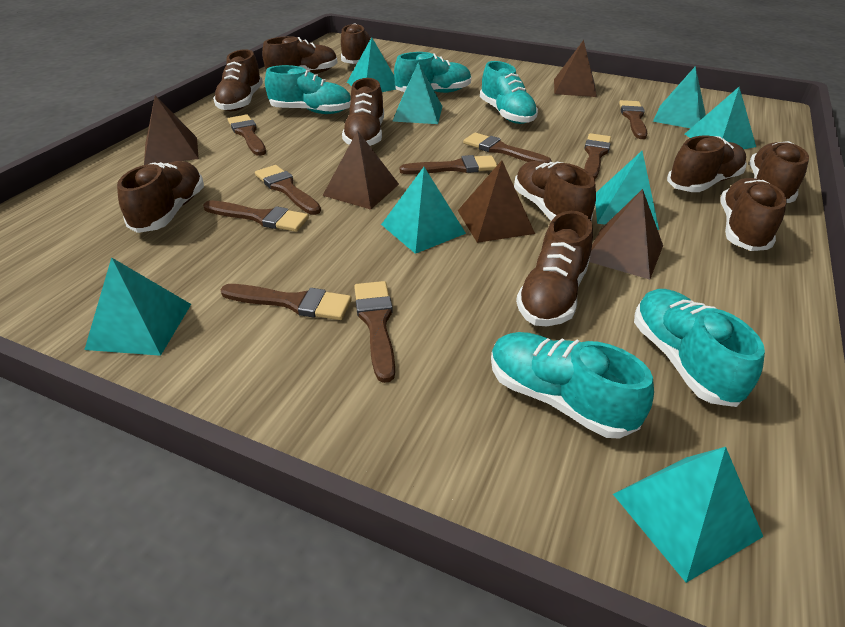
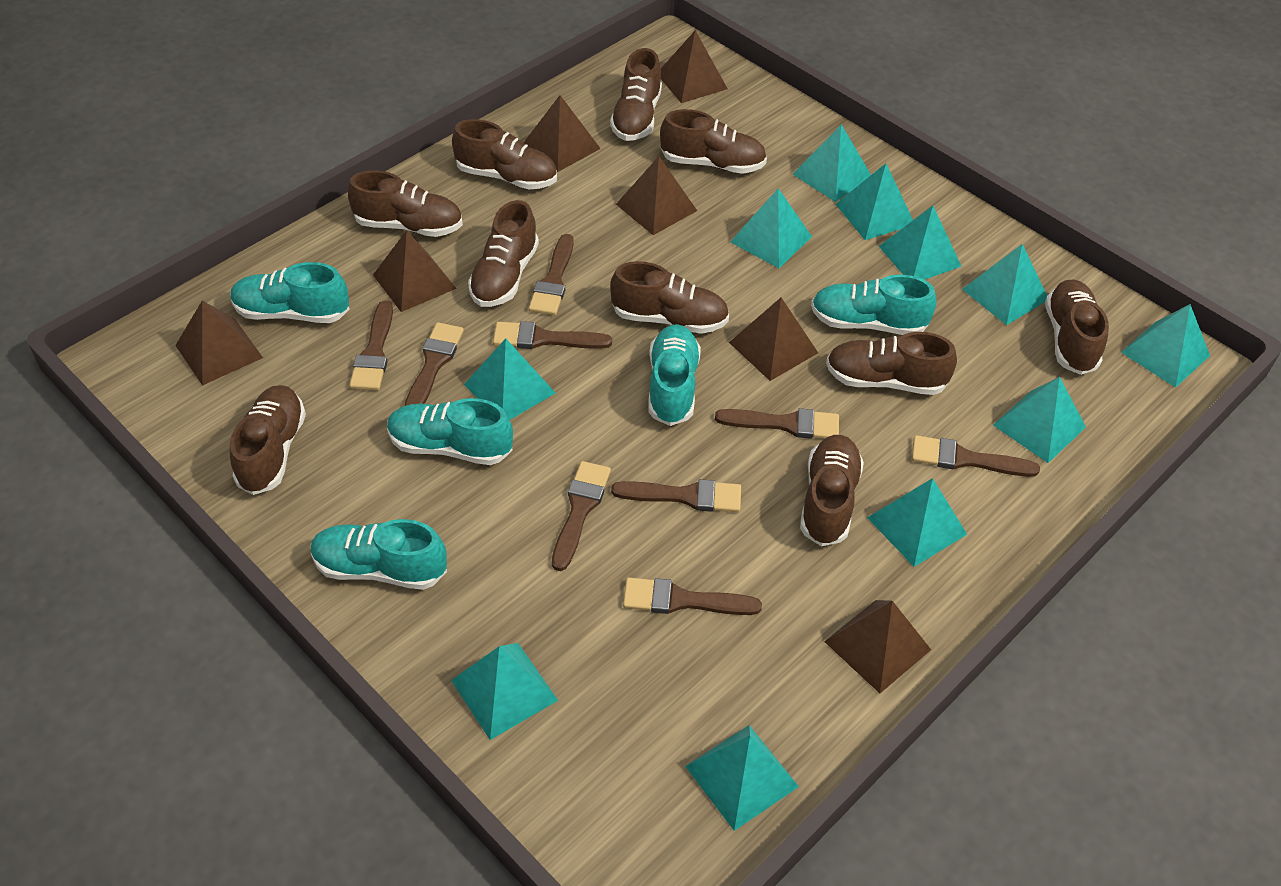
brown pyramid: 5 -> 7
turquoise pyramid: 8 -> 11

